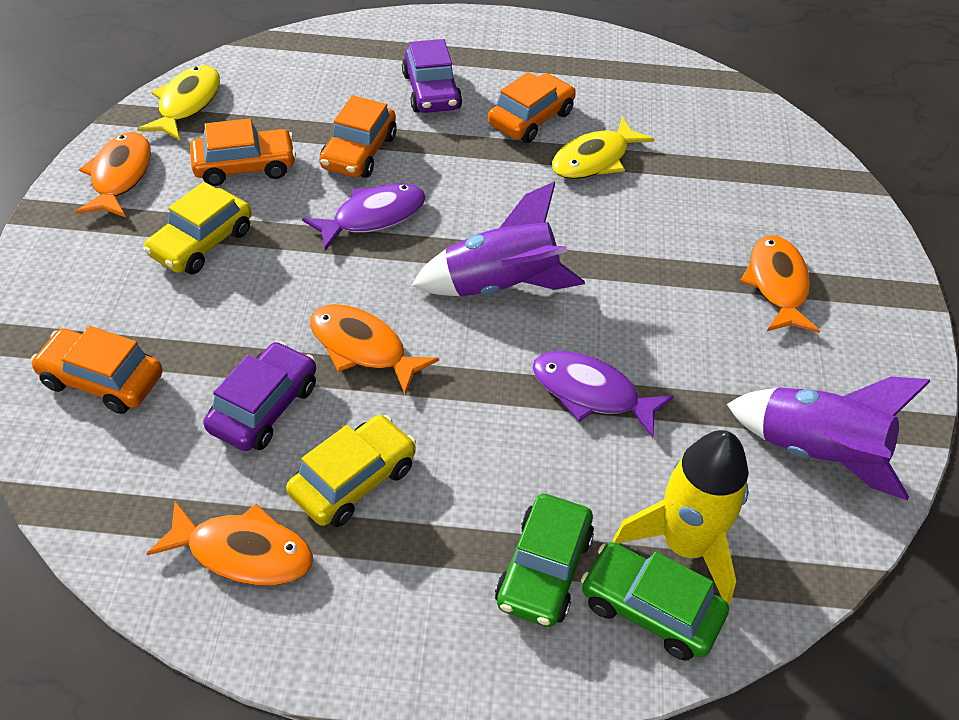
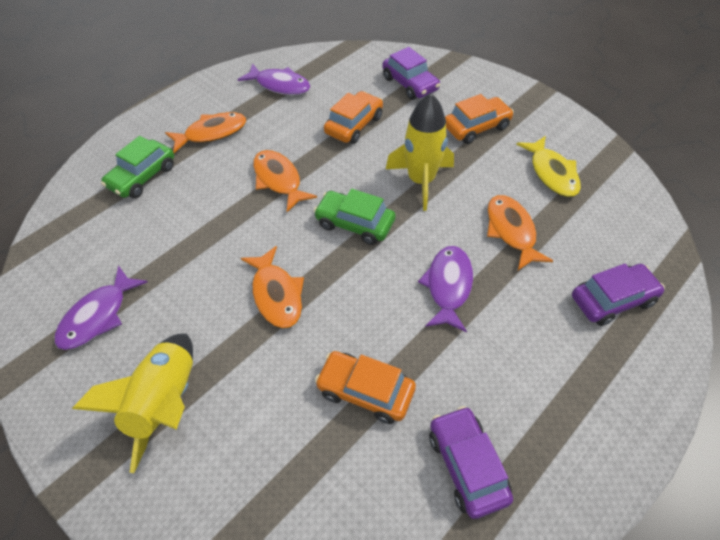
orange car: 4 -> 3
purple car: 2 -> 3
purple fish: 2 -> 3
purple rocket: 2 -> 0
yellow car: 2 -> 0
yellow fish: 2 -> 1
yellow rocket: 1 -> 2

